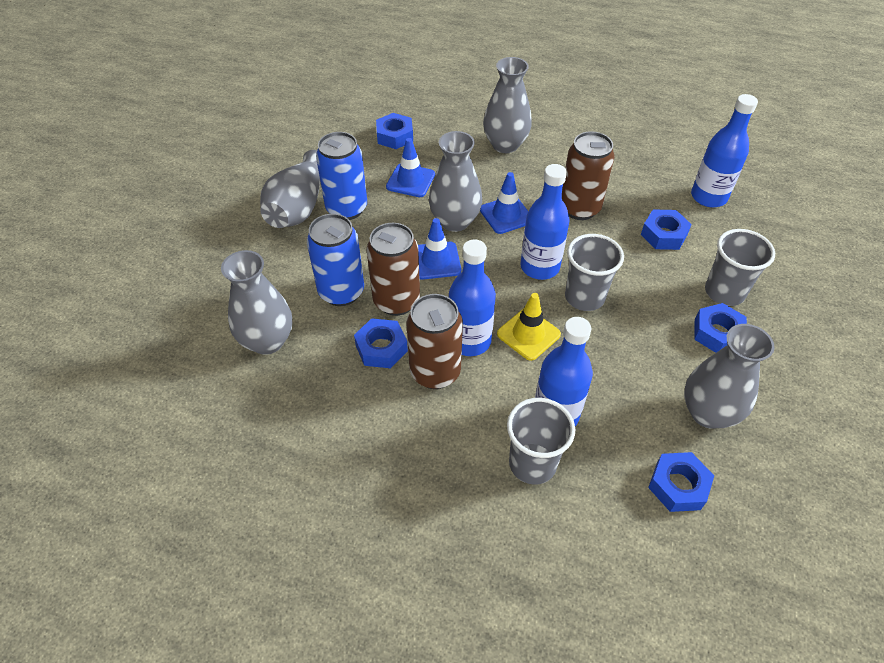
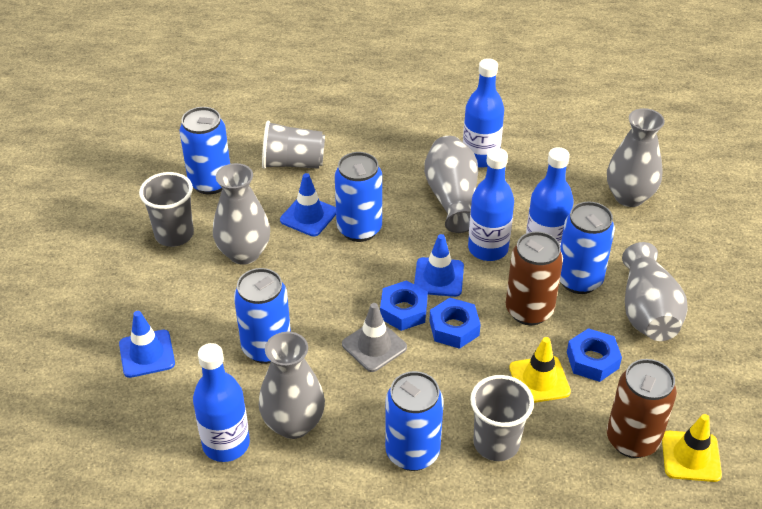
blue can: 2 -> 5
blue nut: 5 -> 3
brown can: 3 -> 2
grey traffic cone: 0 -> 1
yellow traffic cone: 1 -> 2

